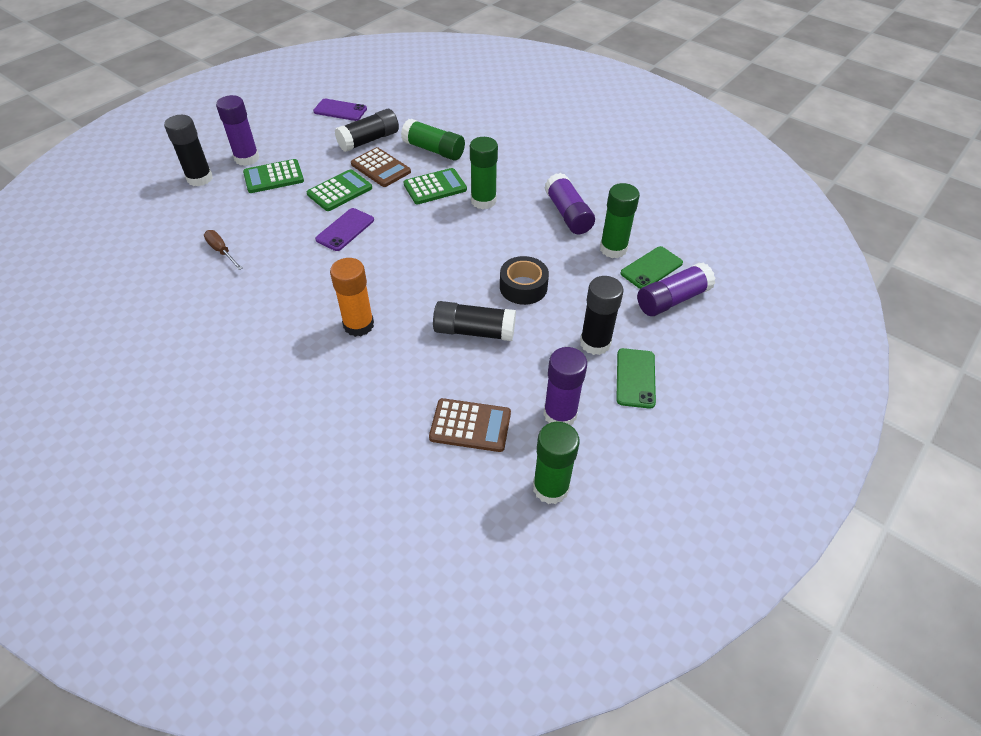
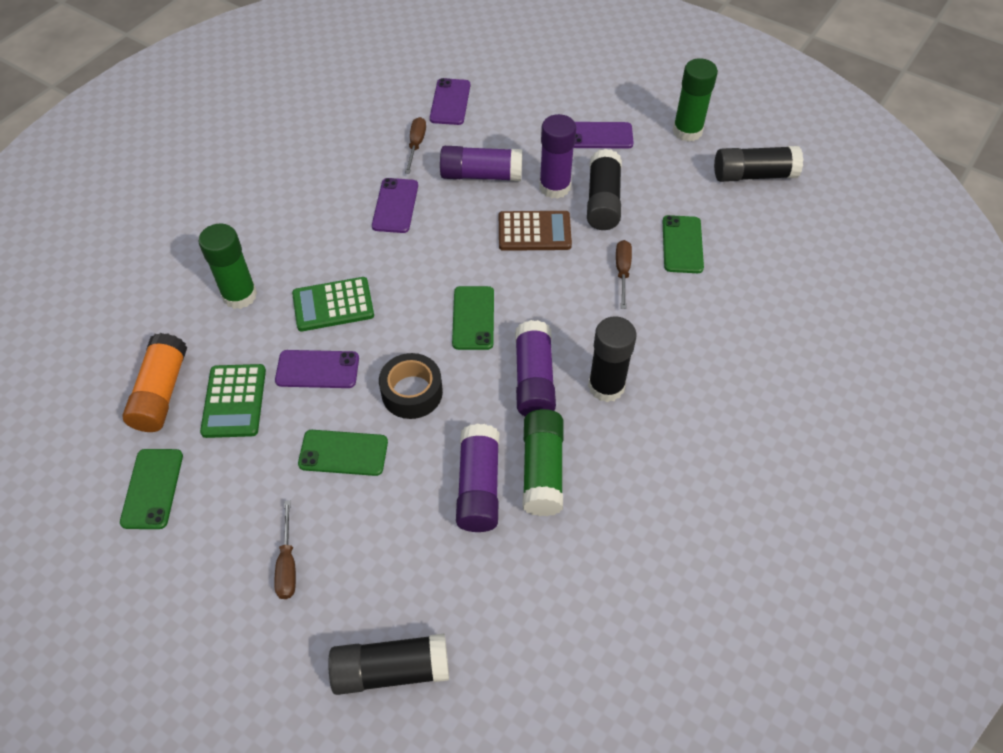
brown calculator: 2 -> 1
brown screwdriver: 1 -> 3
green calculator: 3 -> 2
green glue stick: 4 -> 3
green phone: 2 -> 4
purple phone: 2 -> 4

